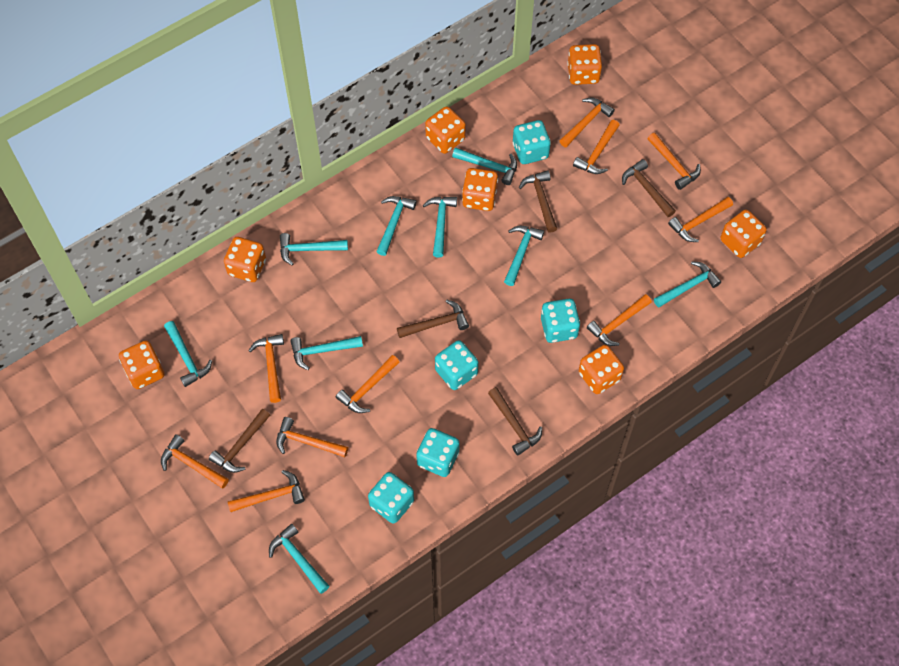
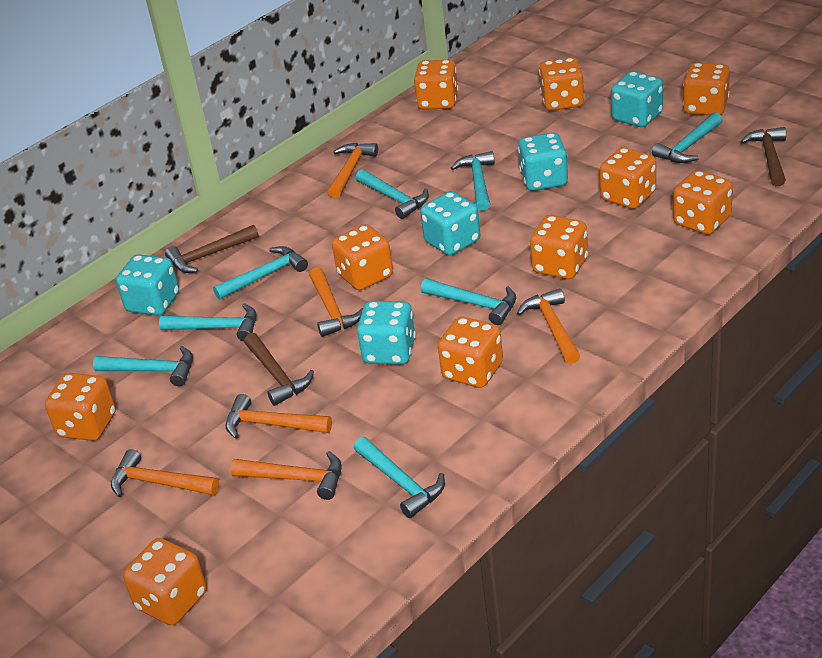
brown hammer: 5 -> 3
orange dice: 7 -> 10
orange hammer: 10 -> 6
turquoise hammer: 9 -> 8

